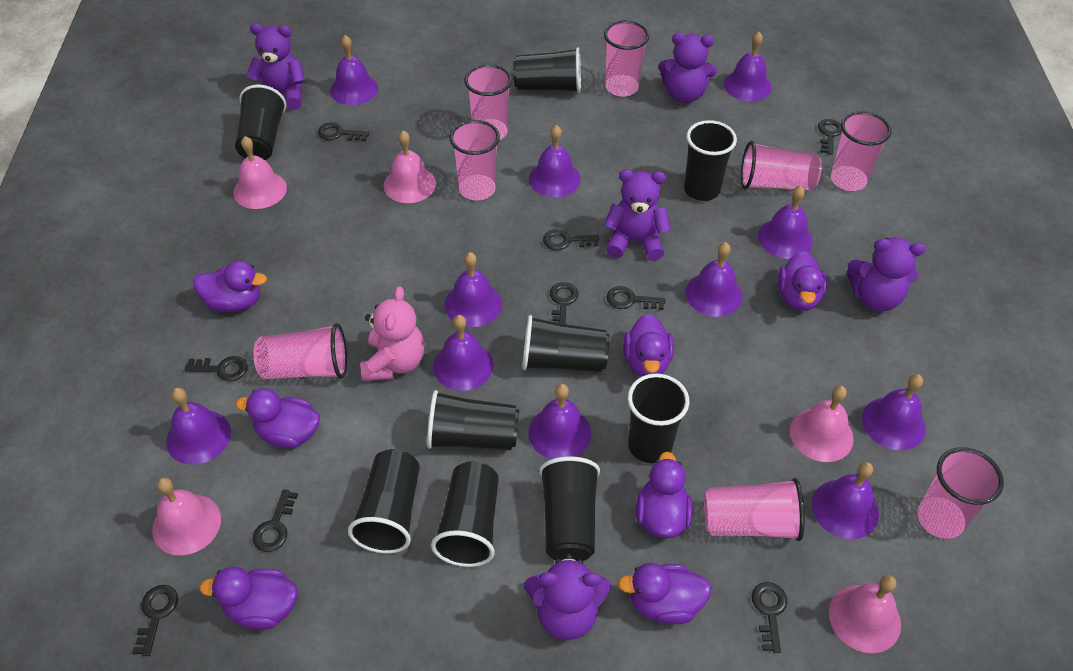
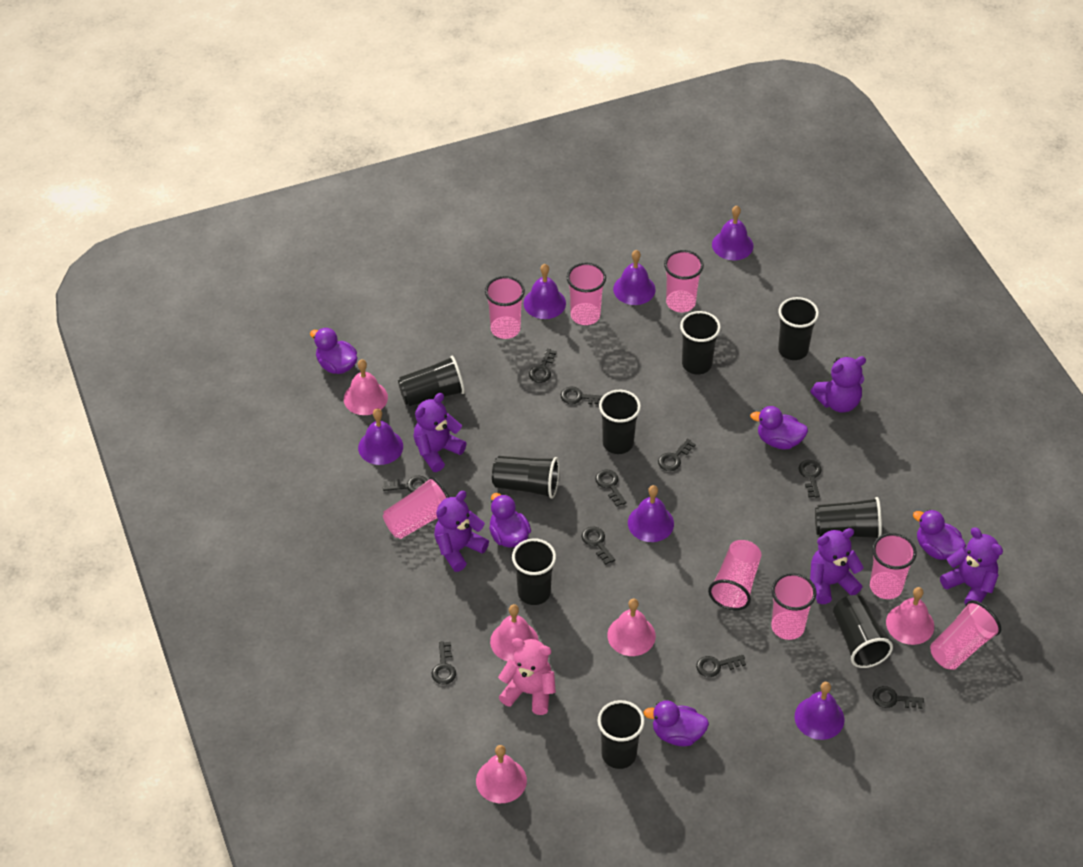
black key: 9 -> 10
purple bell: 11 -> 6
purple duck: 7 -> 5

